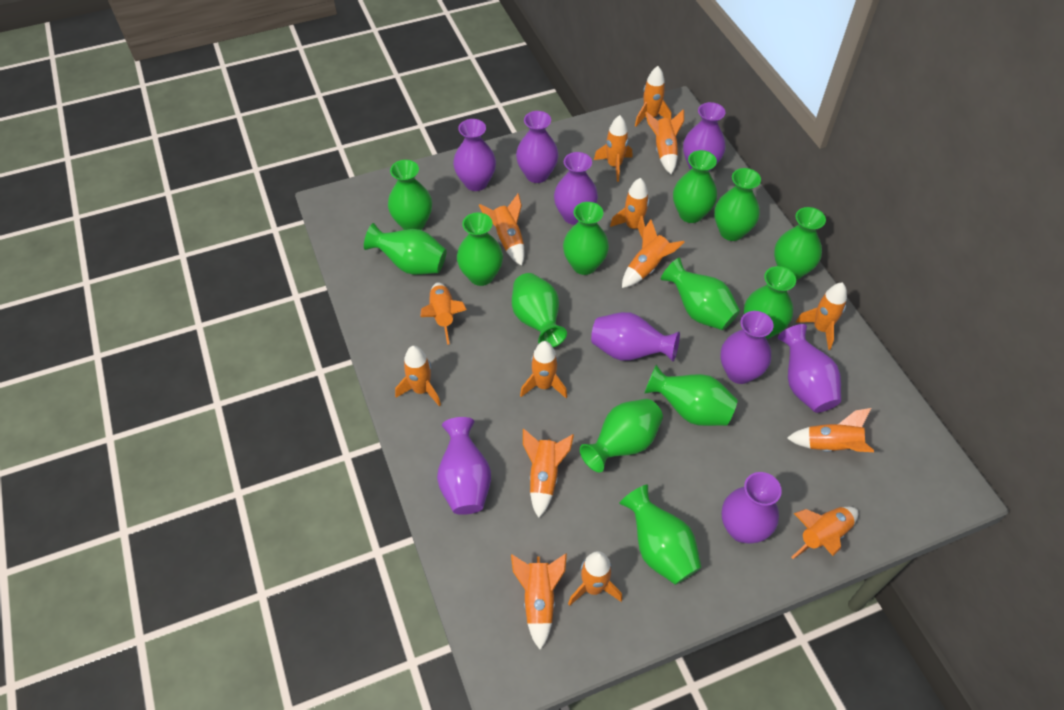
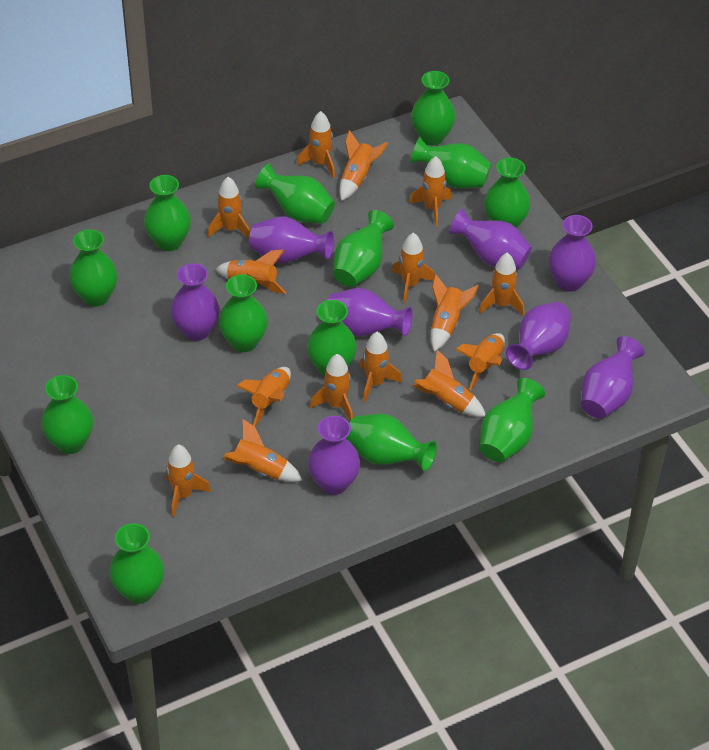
purple vase: 9 -> 8

